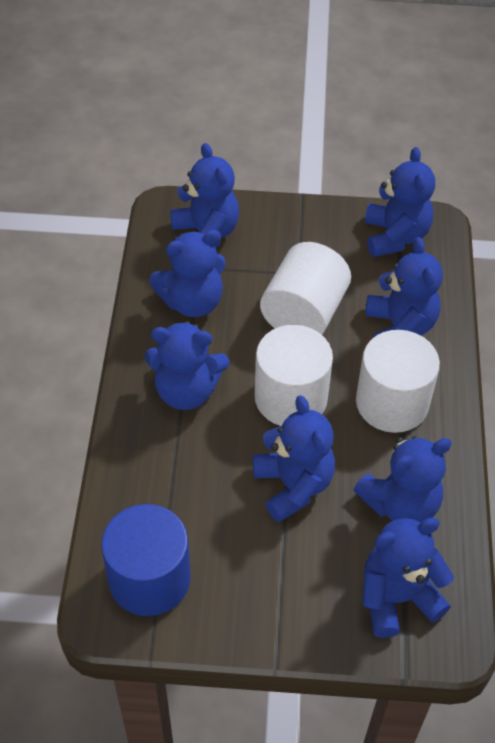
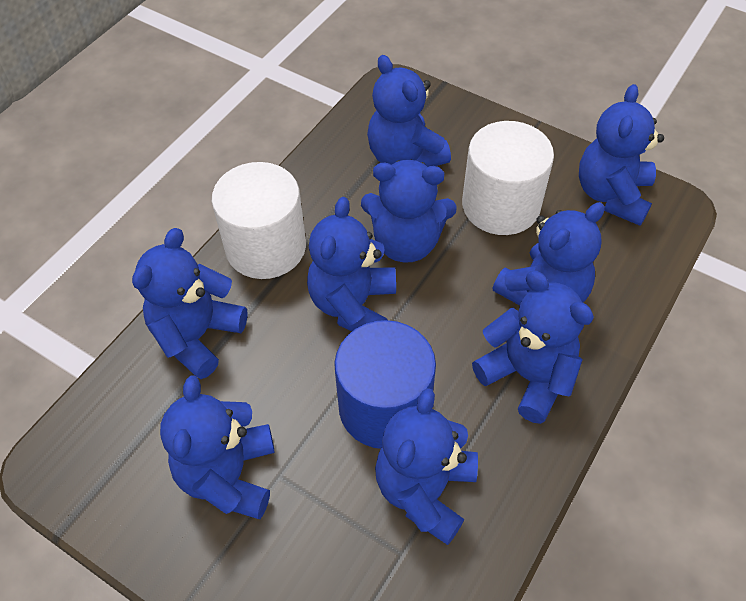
blue teddy bear: 8 -> 9
white cylinder: 3 -> 2

